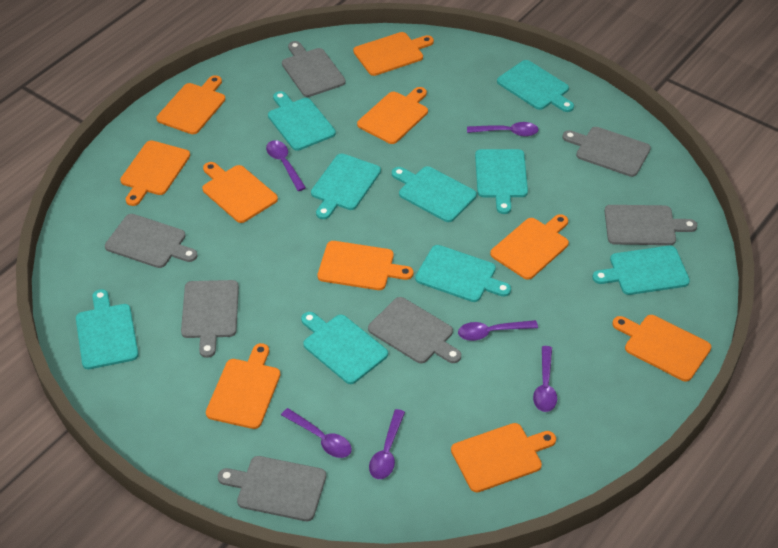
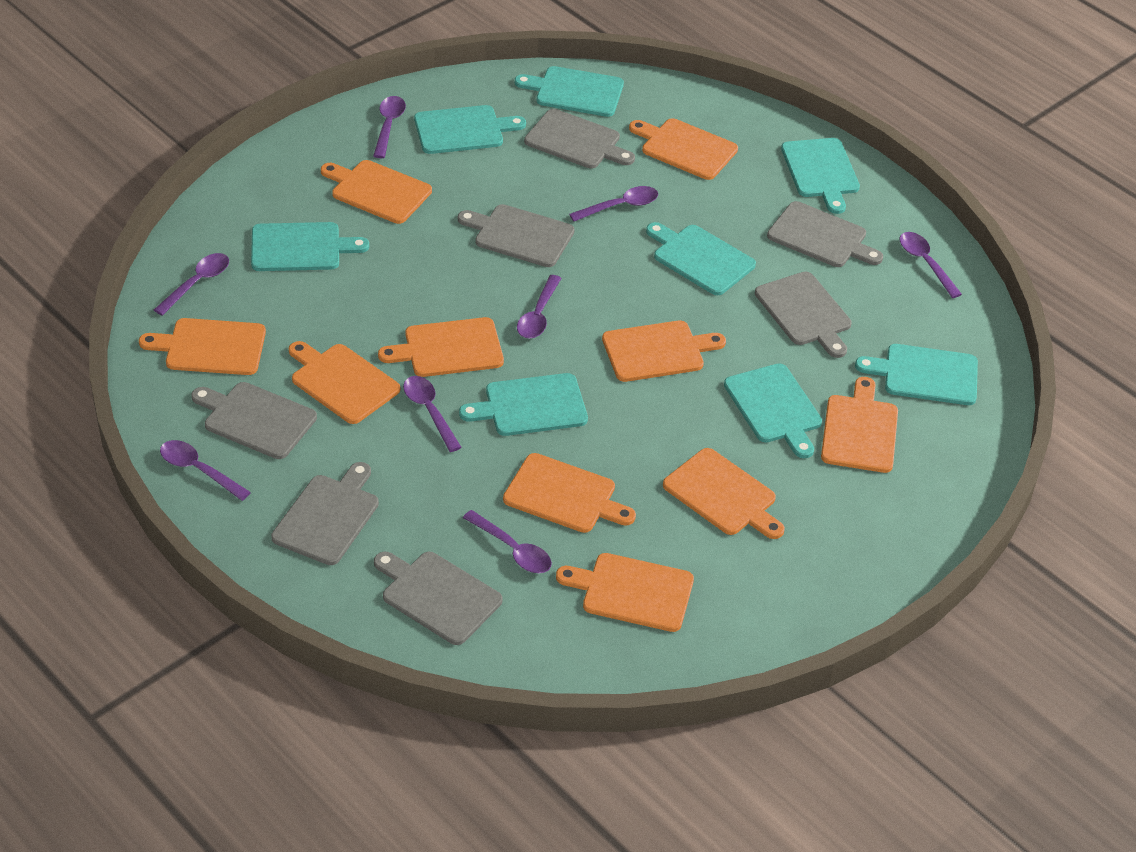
purple spoon: 6 -> 8
turquoise cutting board: 9 -> 8

